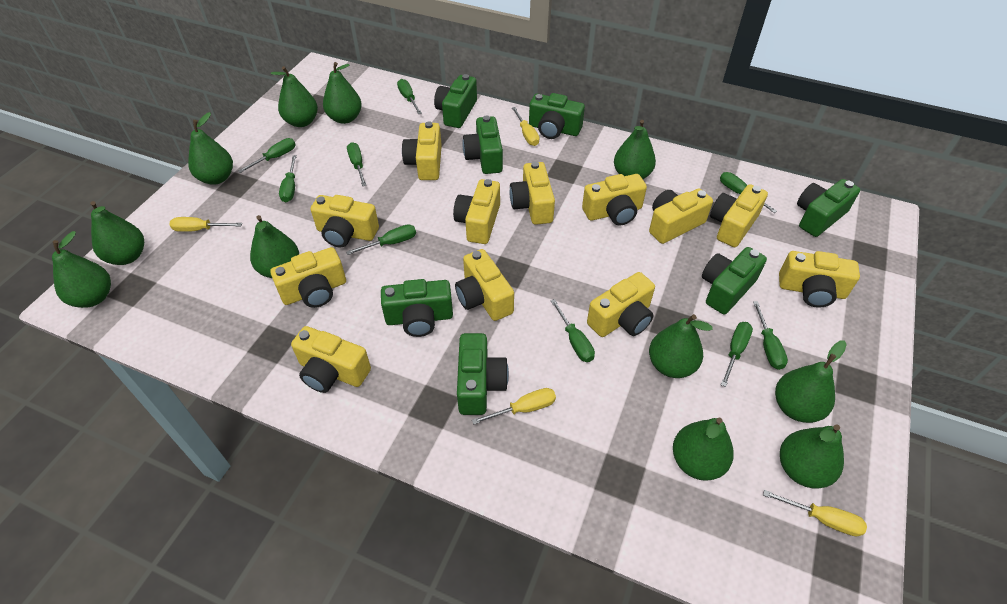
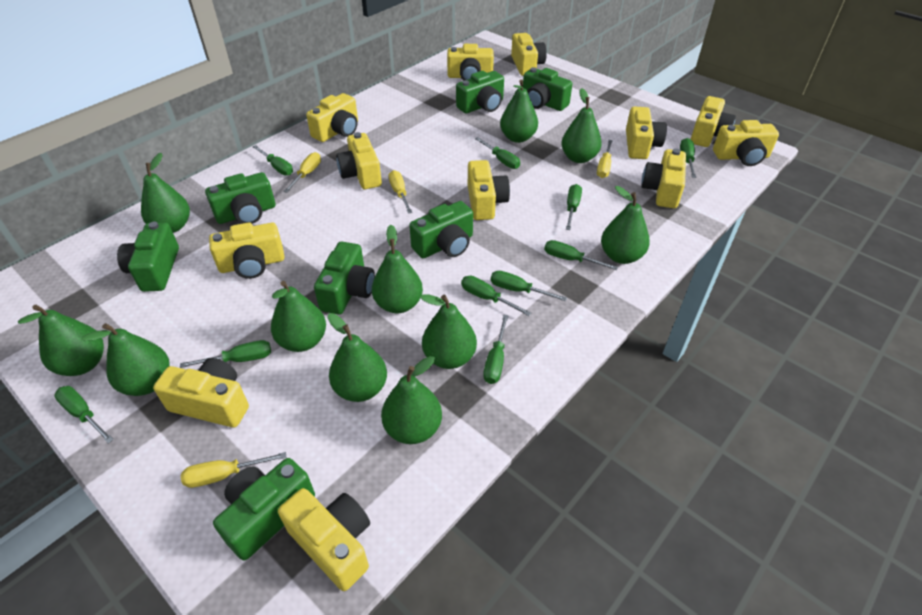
green screwdriver: 9 -> 10

